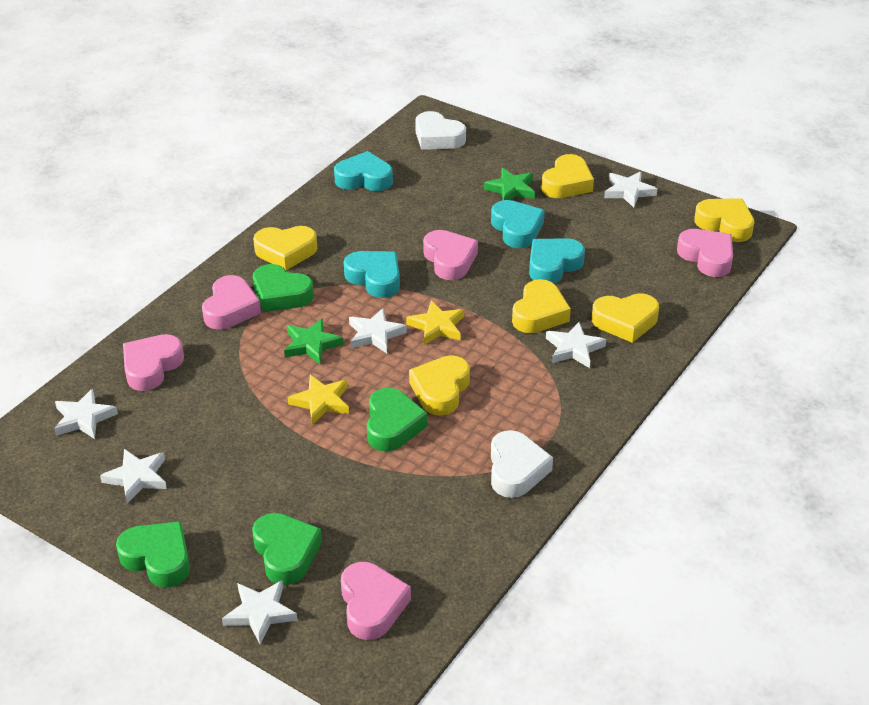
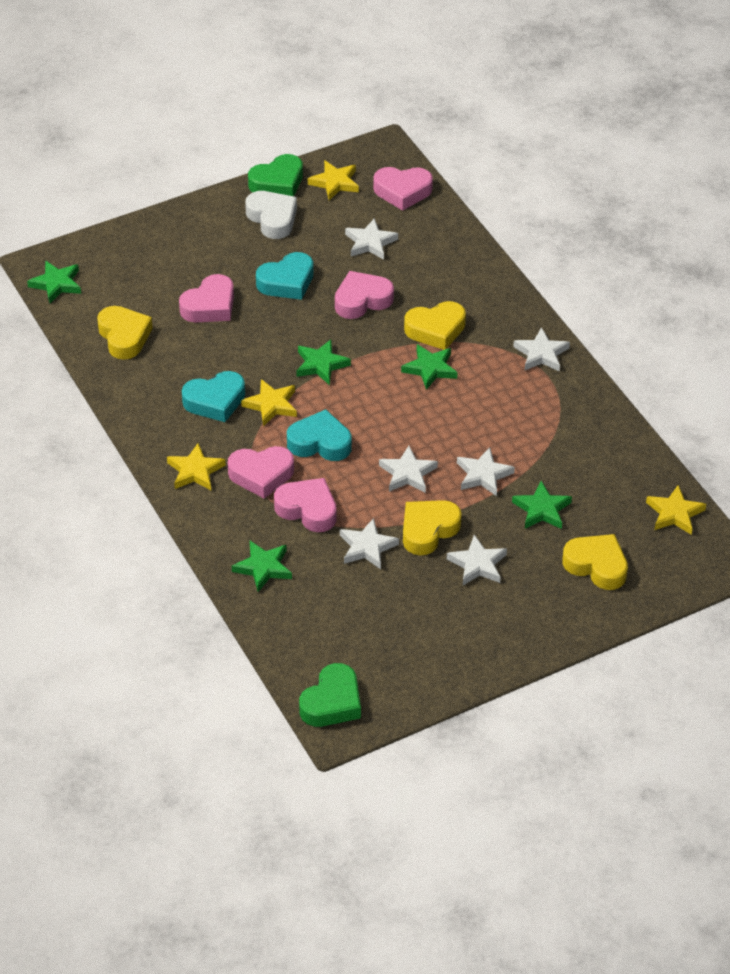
green heart: 4 -> 2
green star: 2 -> 5
turquoise heart: 4 -> 3
white heart: 2 -> 1
yellow heart: 6 -> 4
yellow star: 2 -> 4

